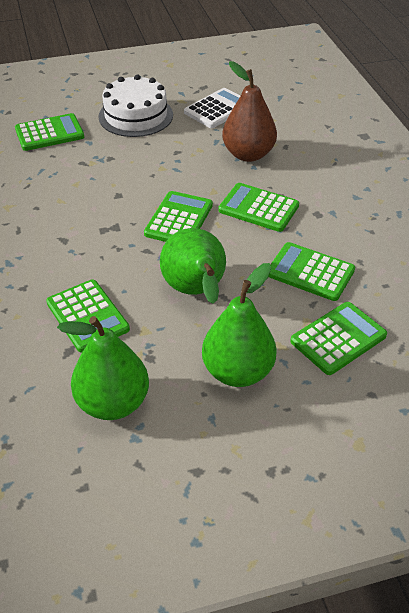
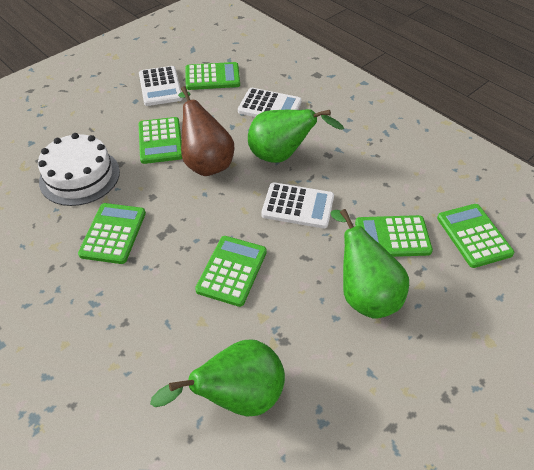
white calculator: 1 -> 3

